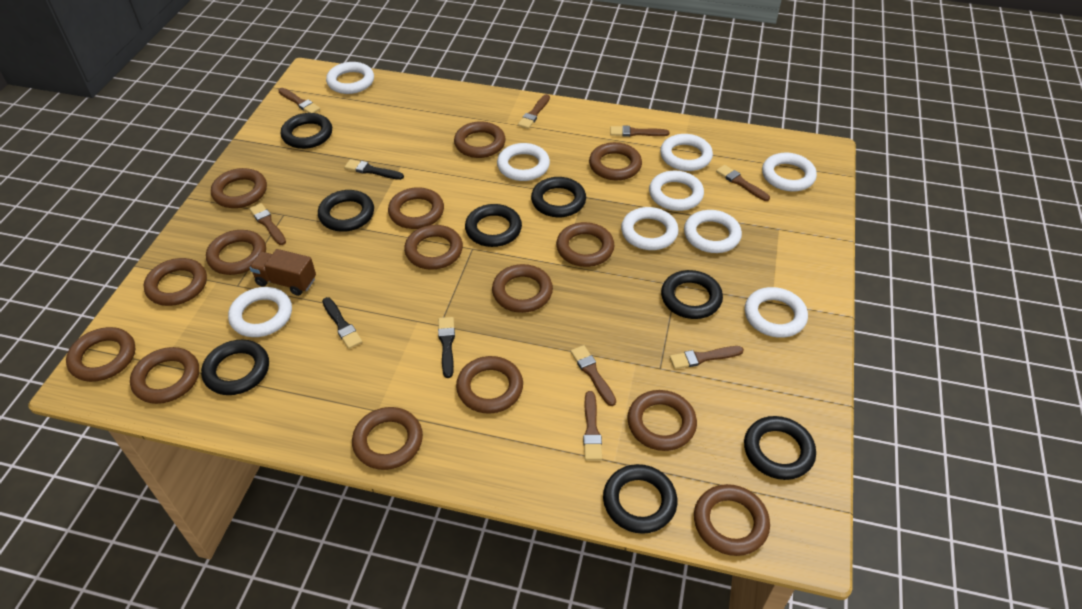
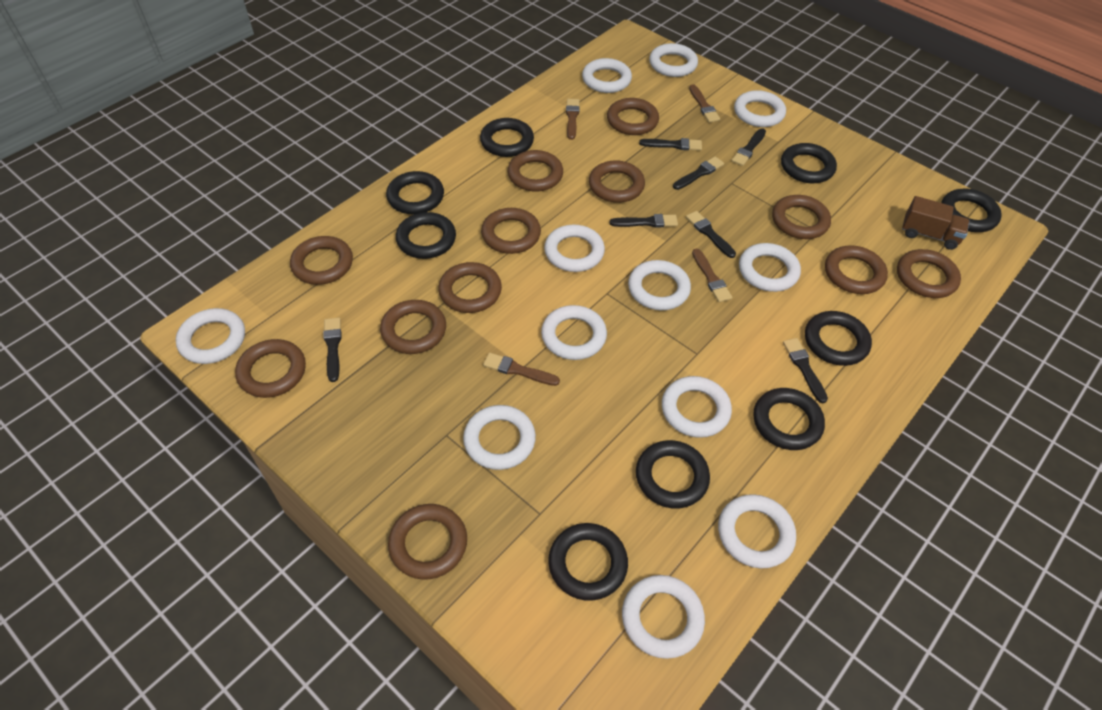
black brush: 3 -> 7
black ring: 8 -> 9
brown brush: 8 -> 4
brown ring: 15 -> 12
white ring: 9 -> 12

